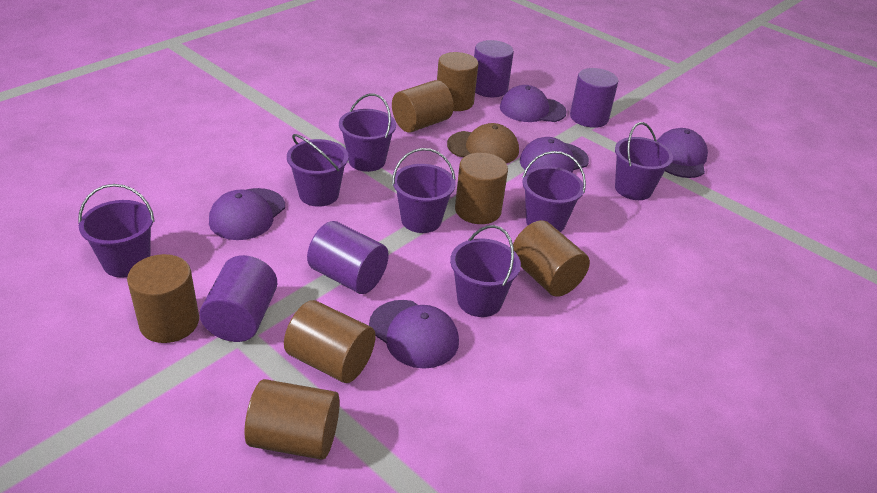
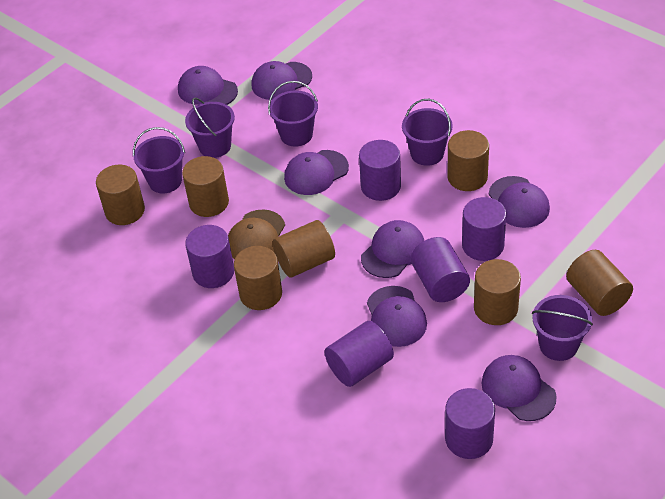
purple bucket: 7 -> 5
purple cap: 5 -> 7
purple cylinder: 4 -> 6

